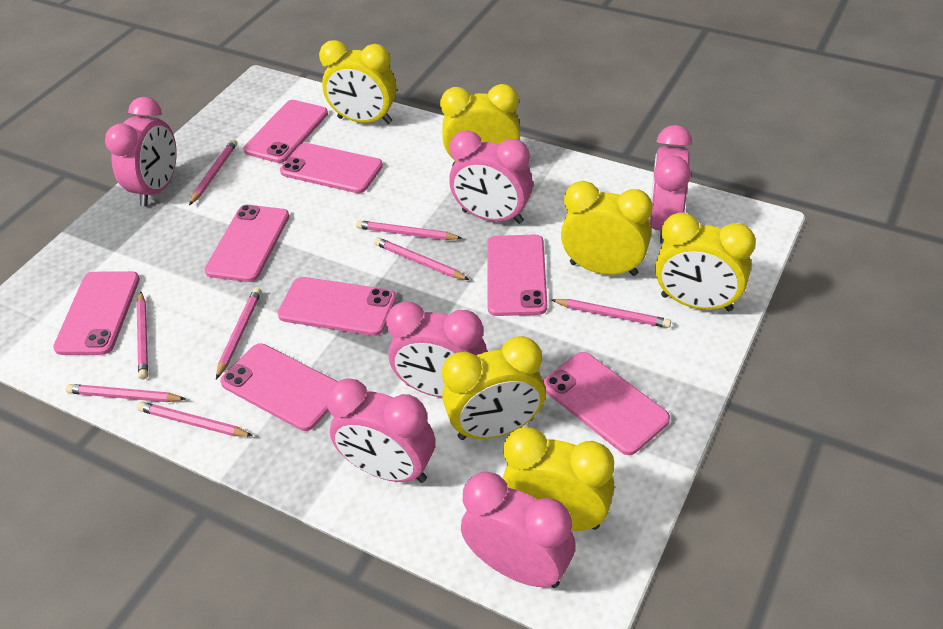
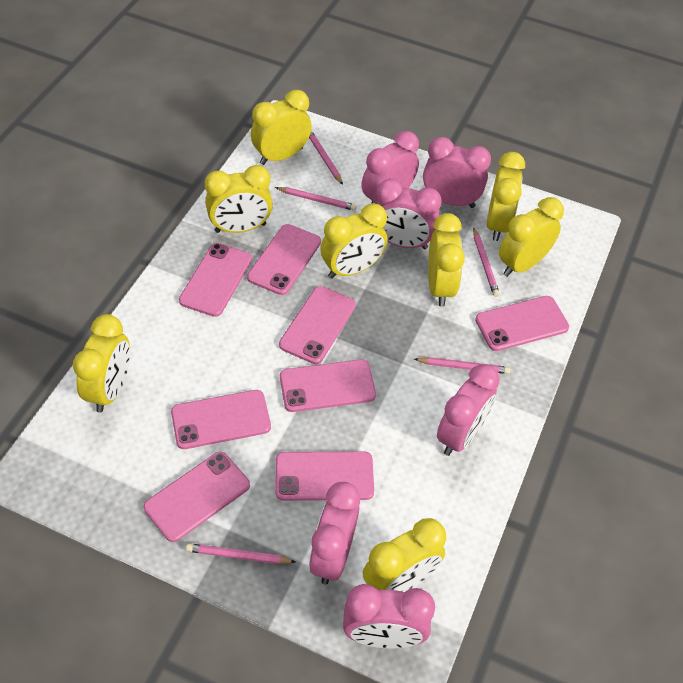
pink pencil: 8 -> 5
yellow clock: 6 -> 8

